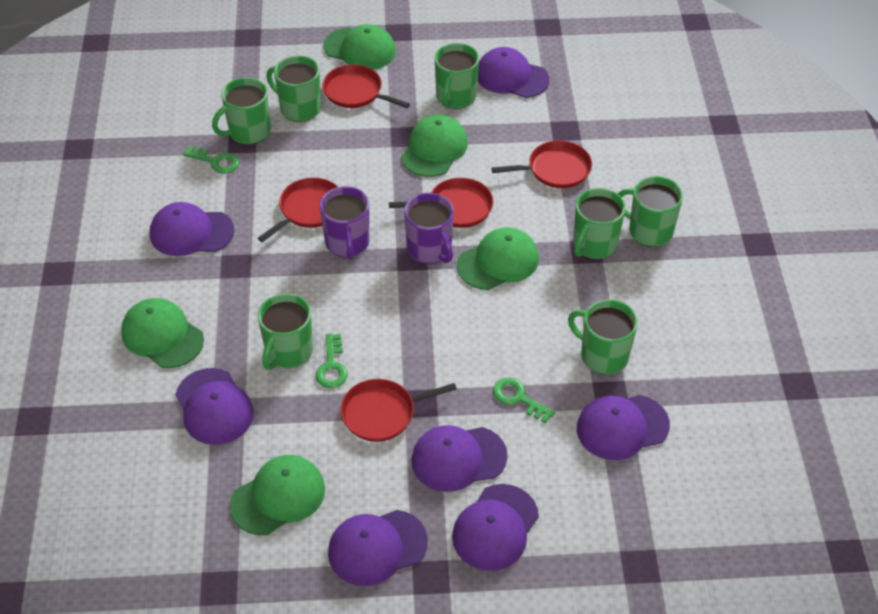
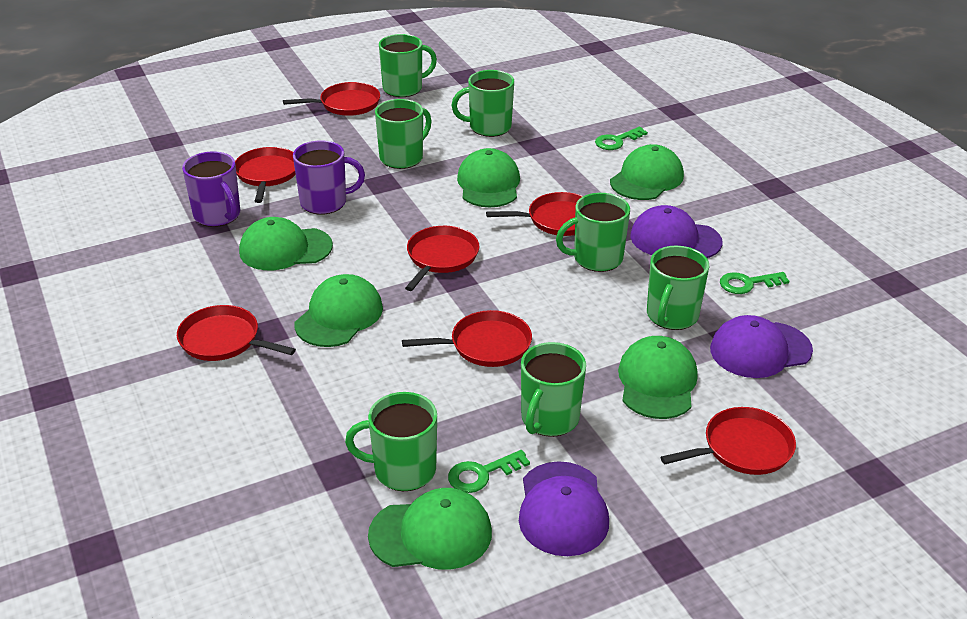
green cap: 5 -> 6
purple cap: 7 -> 3
red pan: 5 -> 7

